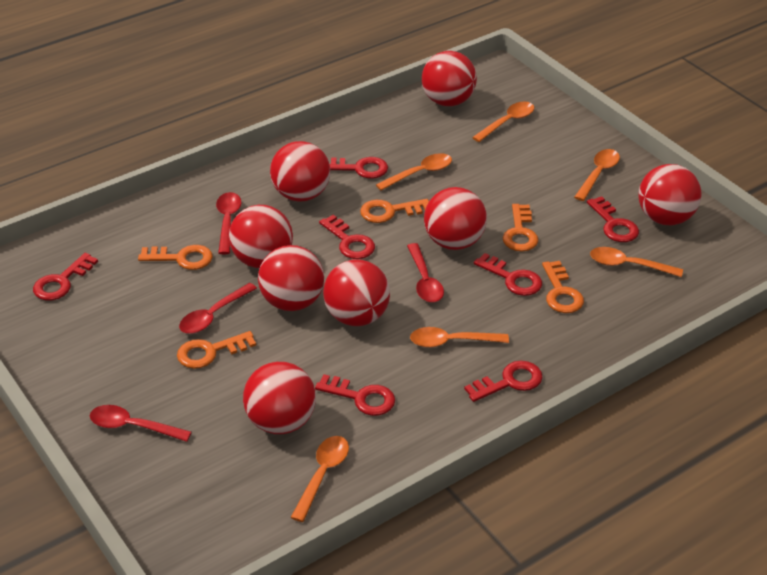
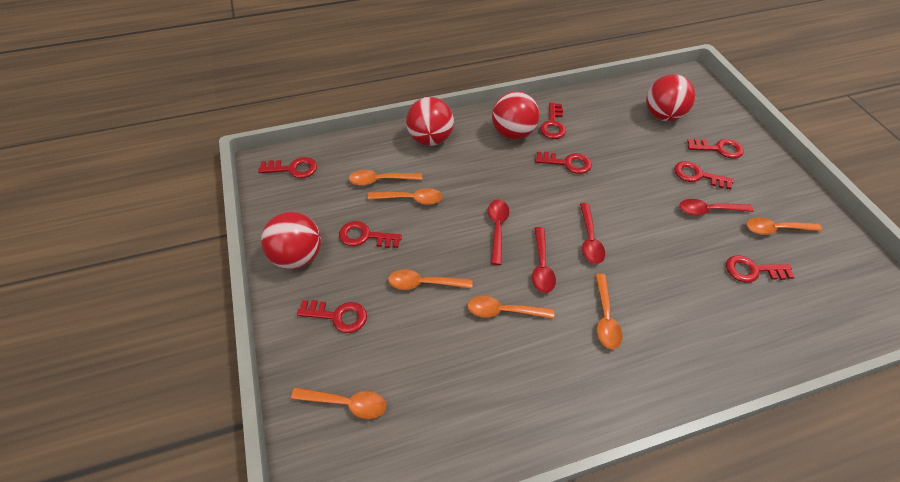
orange key: 5 -> 0
orange spoon: 6 -> 7
red ball: 8 -> 4
red key: 7 -> 8

